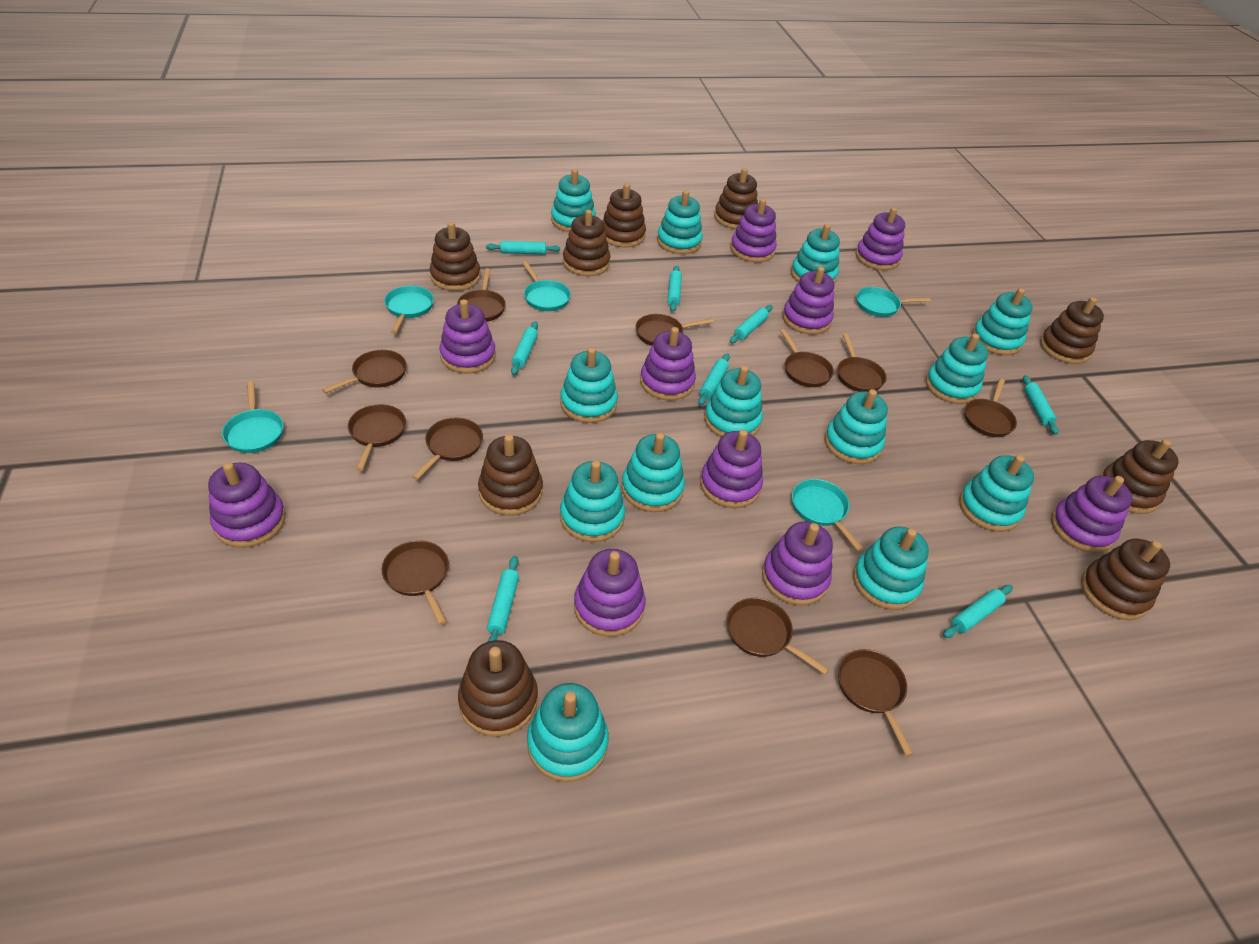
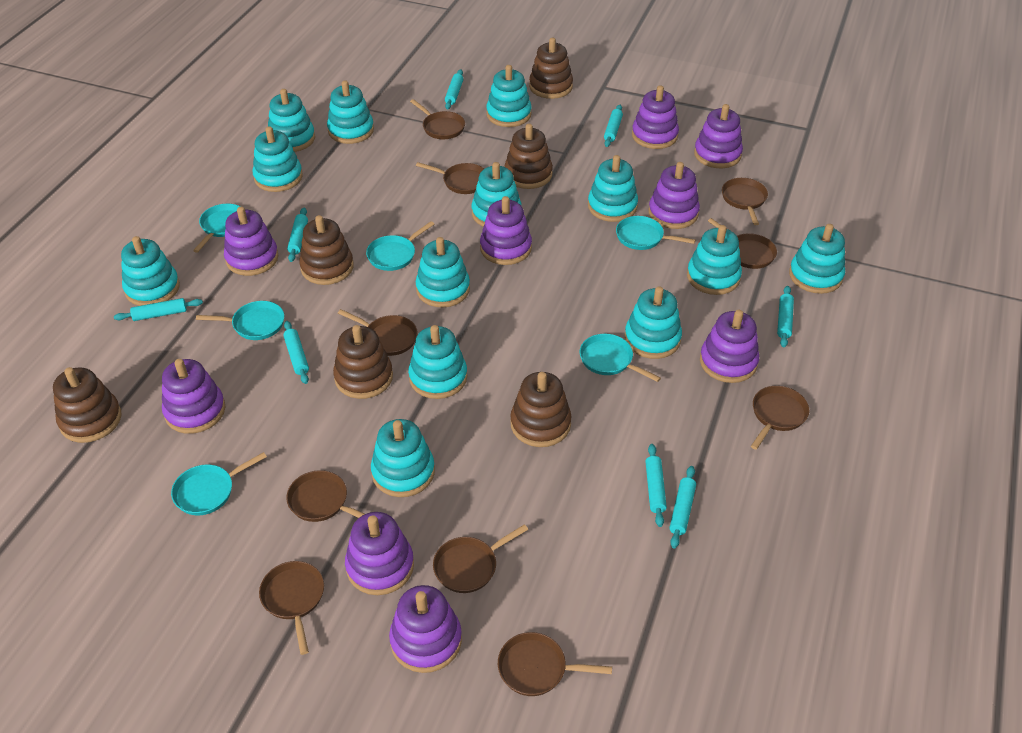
brown pan: 11 -> 10
brown stacking toy: 9 -> 6
purple stacking toy: 10 -> 9
turquoise pan: 5 -> 6

